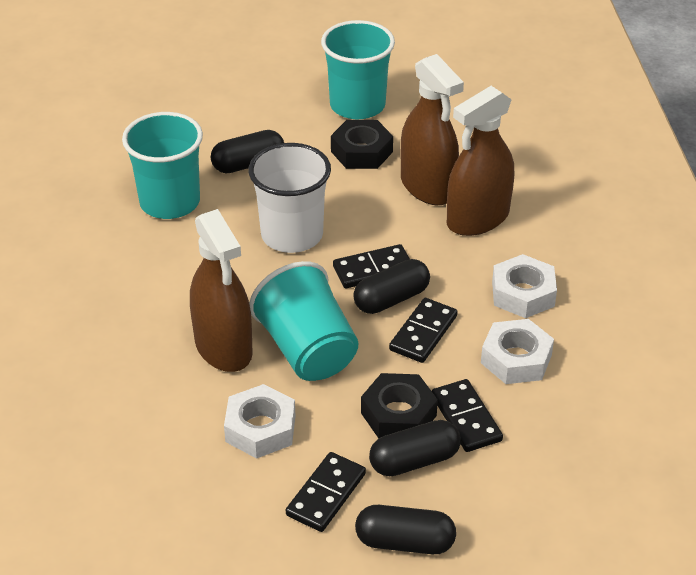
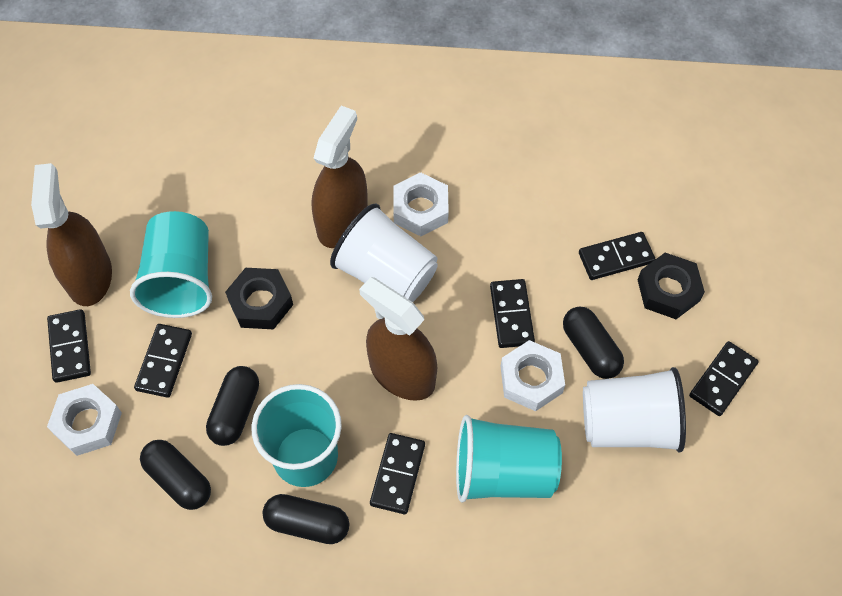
black domino: 4 -> 6
white cup: 1 -> 2

